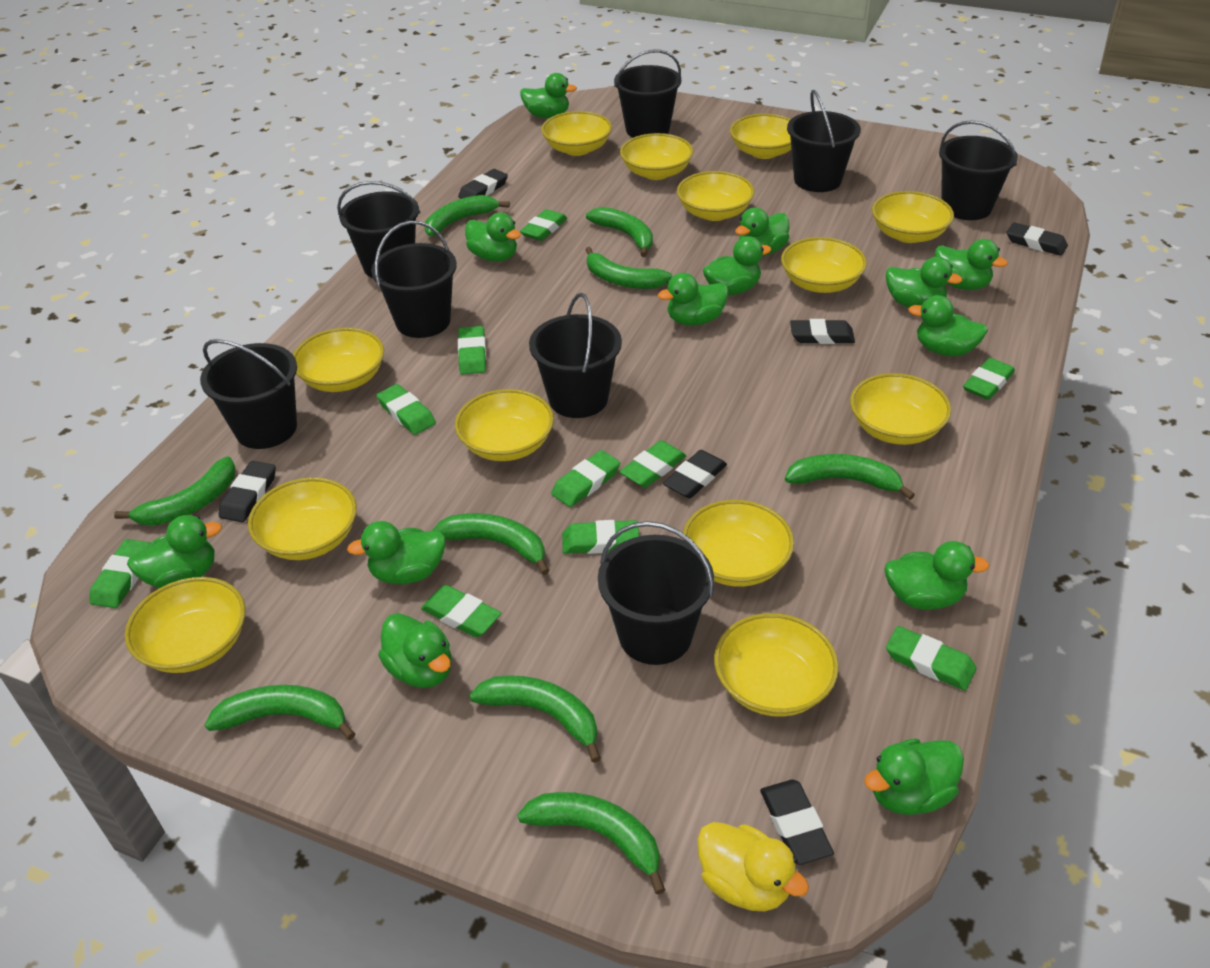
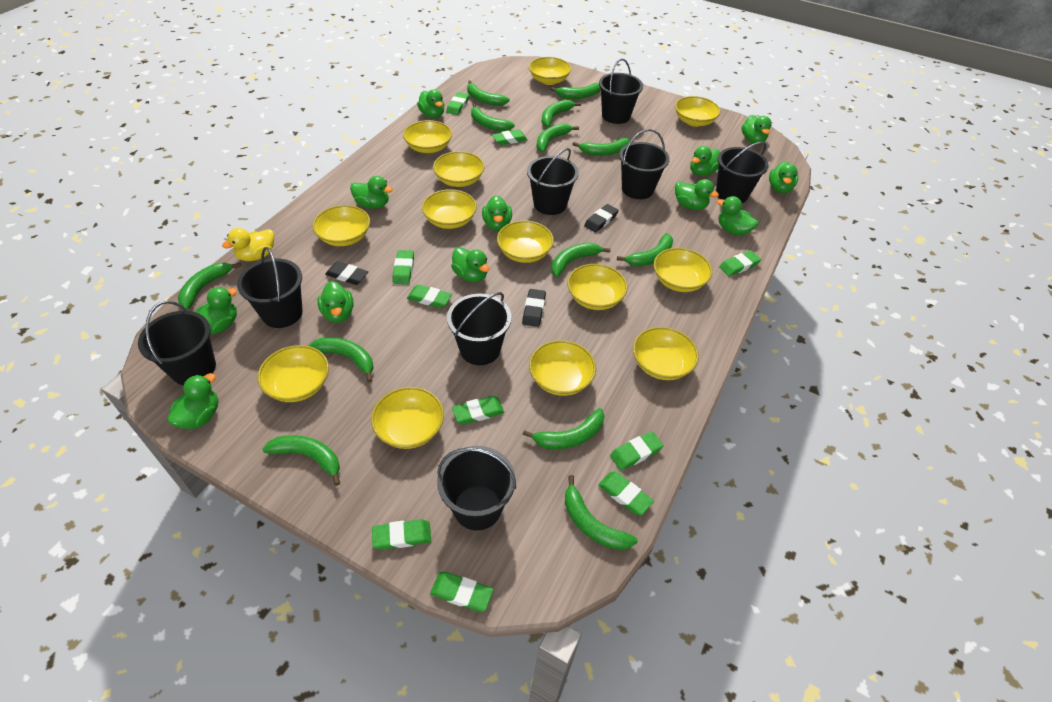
black eraser: 6 -> 3
green banana: 9 -> 13
green duck: 13 -> 12

